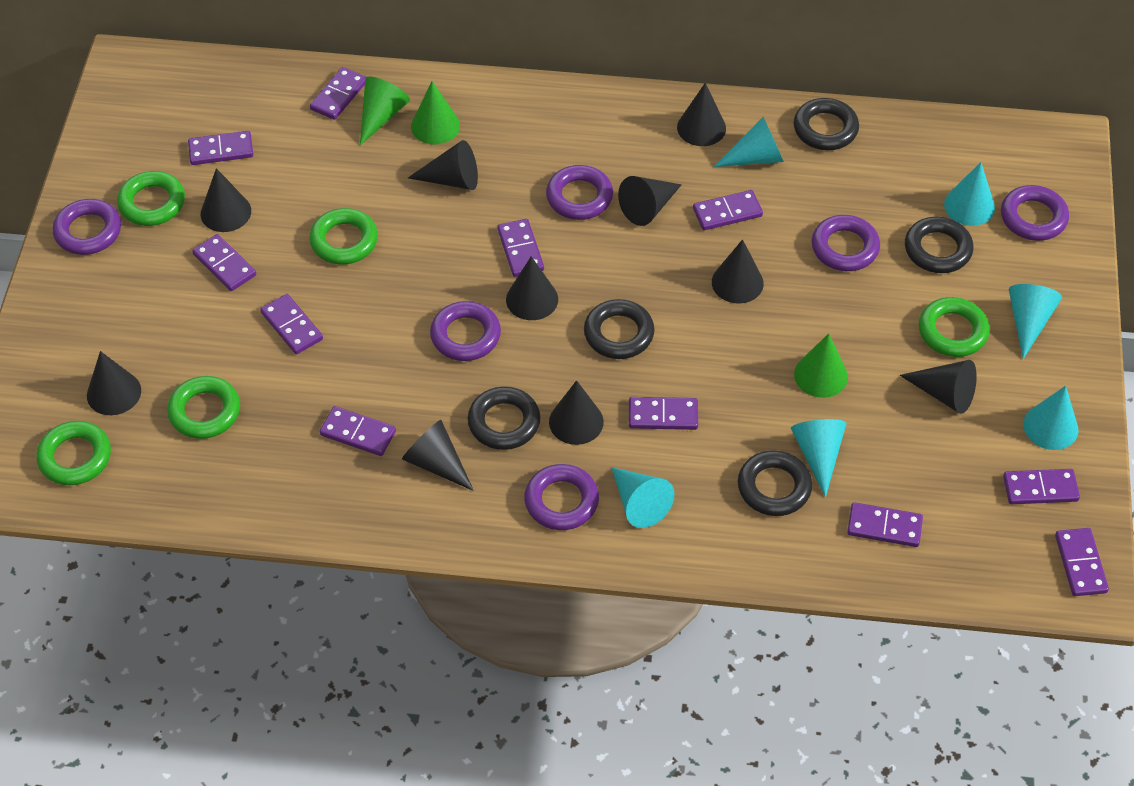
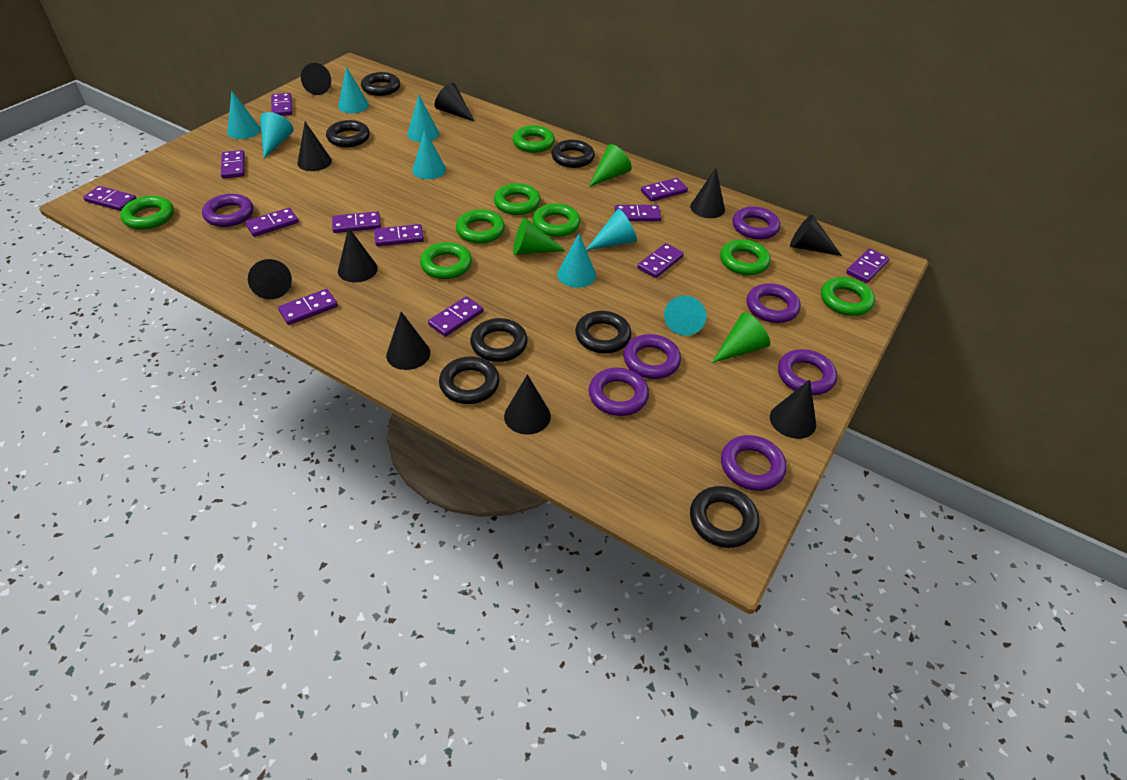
black ring: 5 -> 7
green ring: 5 -> 8
purple domino: 11 -> 12
purple ring: 6 -> 7
turquoise cone: 6 -> 8

